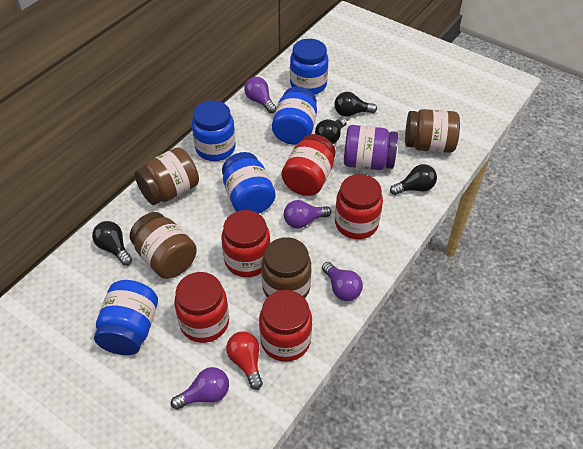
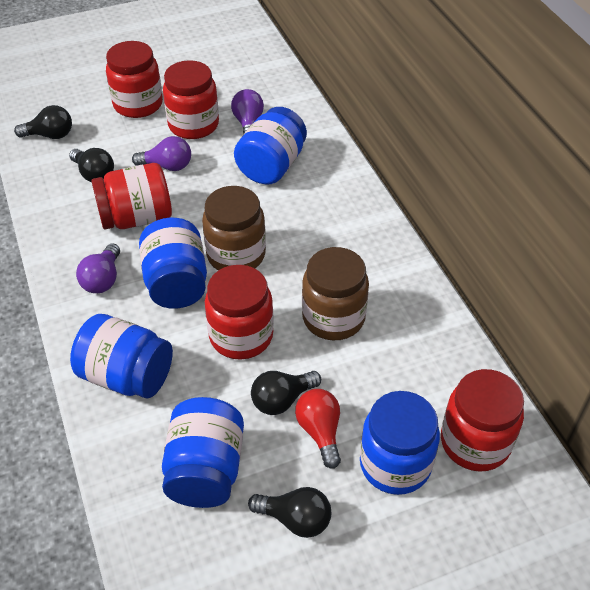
brown jar: 4 -> 2
purple jar: 1 -> 0
purple light bulb: 4 -> 3

